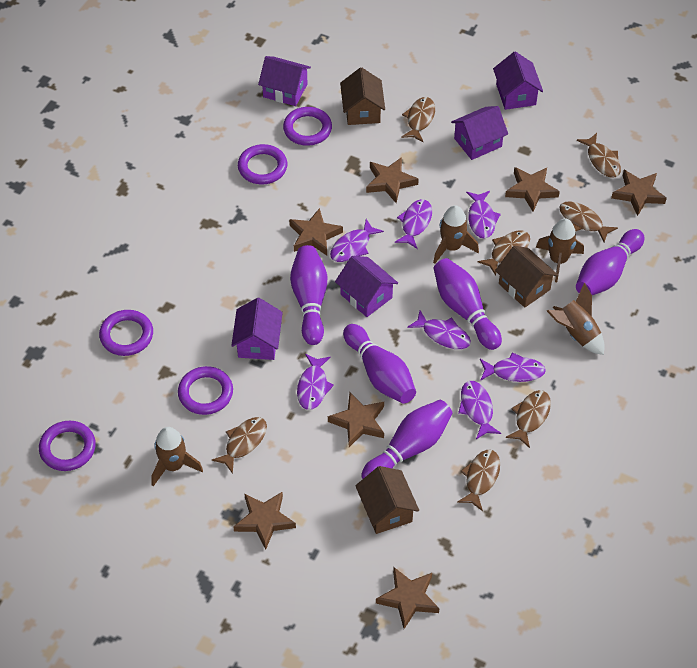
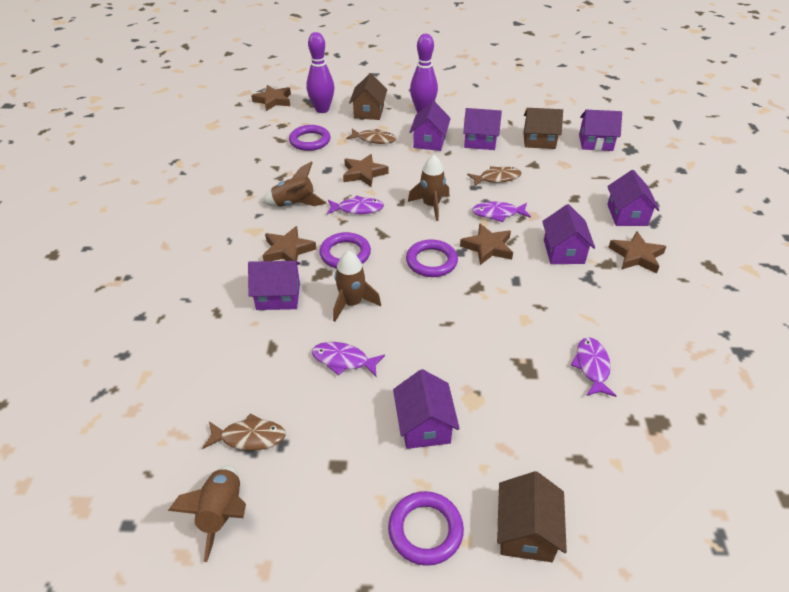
brown fish: 7 -> 3
brown star: 7 -> 5
purple bowling pin: 5 -> 2
purple fish: 7 -> 4
purple house: 5 -> 7
purple ring: 5 -> 4

